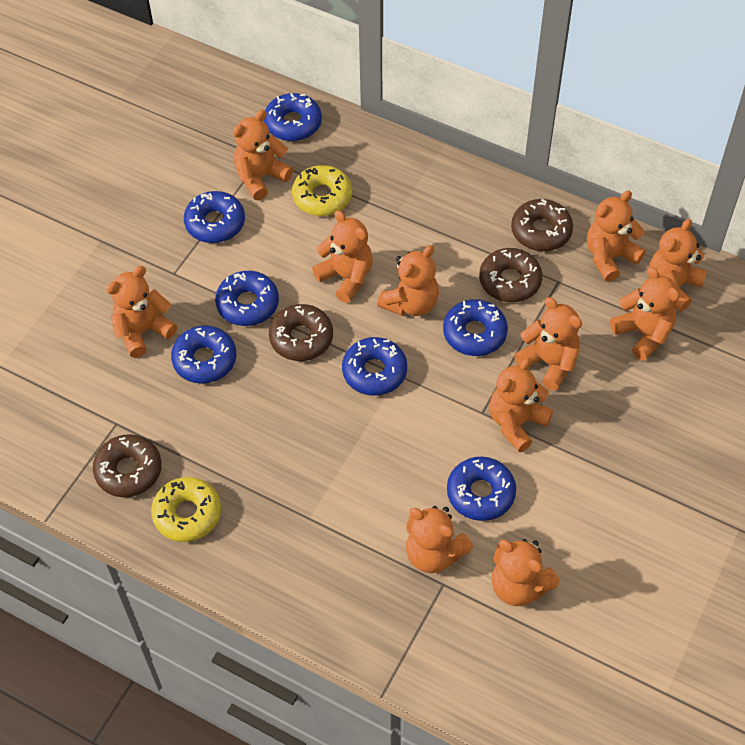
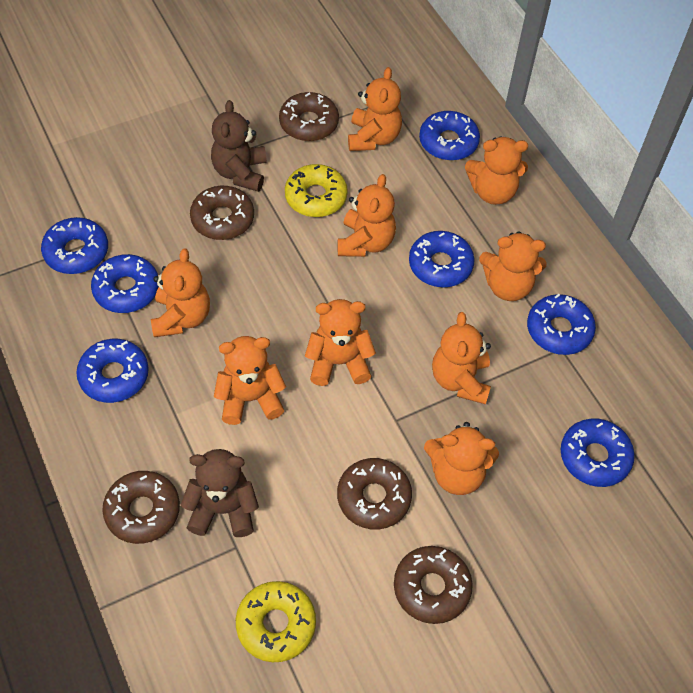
brown donut: 4 -> 5
brown teddy bear: 0 -> 2
orange teddy bear: 11 -> 9

